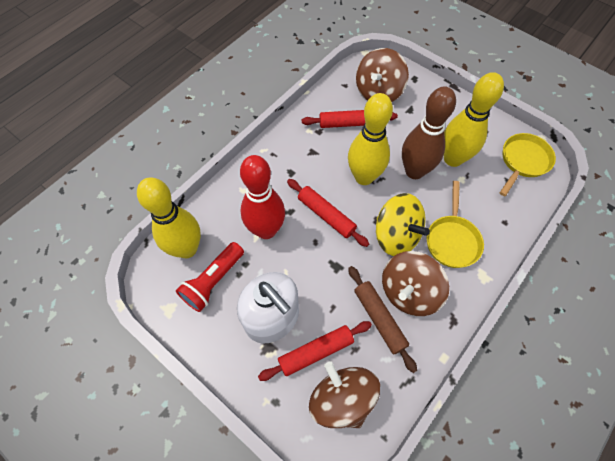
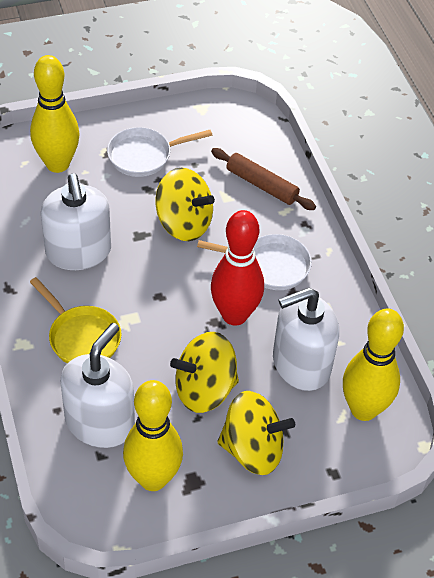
brown bowling pin: 1 -> 0
brown spinning top: 3 -> 0
red flashlight: 1 -> 0
red rolling pin: 3 -> 0
white pan: 0 -> 2
white soap dispenser: 1 -> 3
yellow pan: 2 -> 1
yellow spinning top: 1 -> 3

